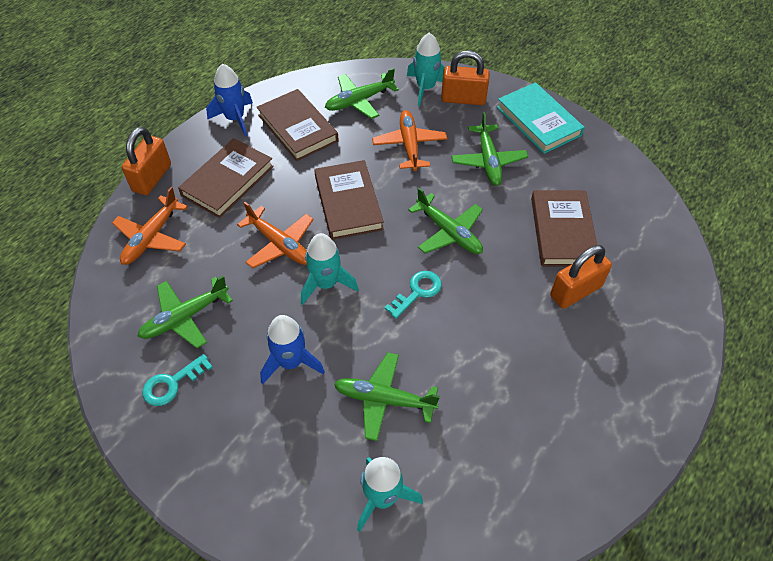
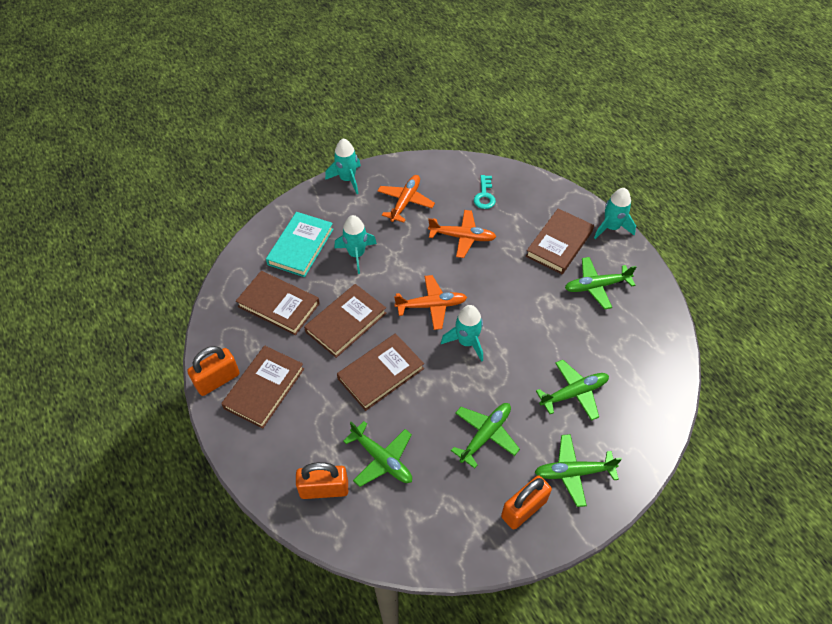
blue rocket: 2 -> 0
brown book: 4 -> 5
turquoise key: 2 -> 1
turquoise rocket: 3 -> 4

